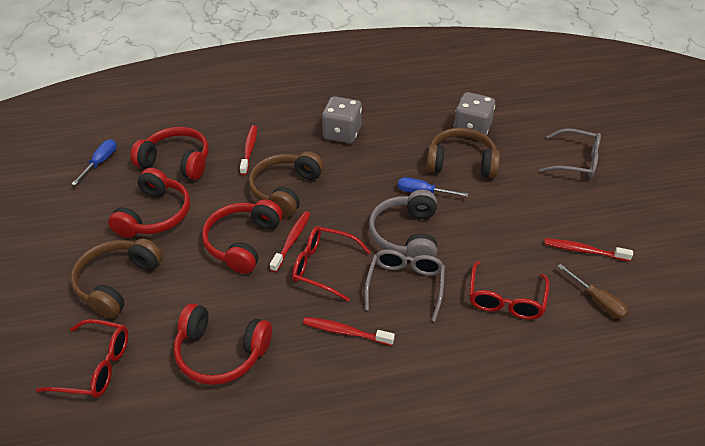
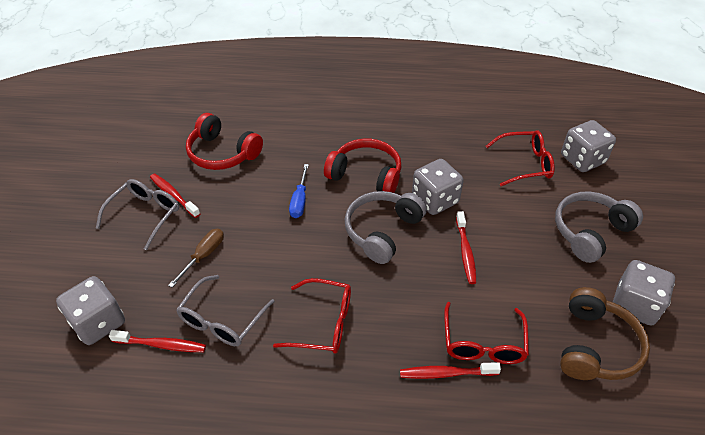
blue screwdriver: 2 -> 1
brown headphones: 3 -> 1
grey dice: 2 -> 4
grey headphones: 1 -> 2
red headphones: 4 -> 2

